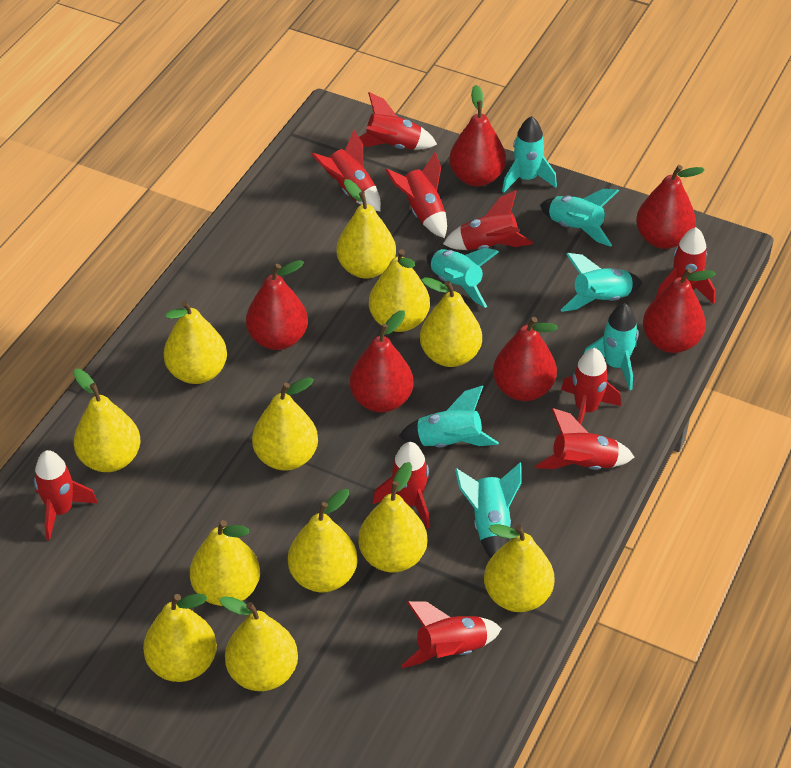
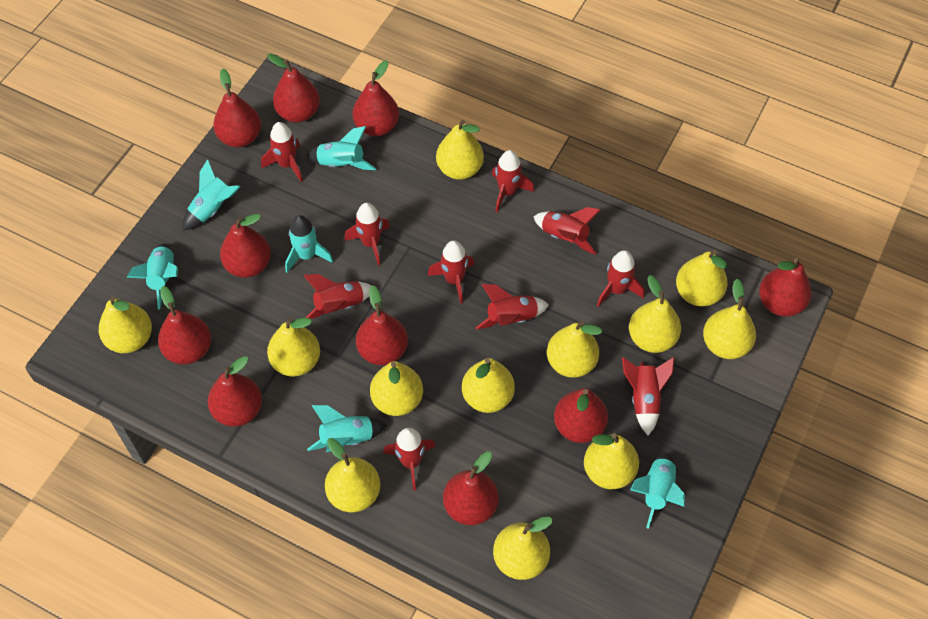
red pear: 6 -> 10
turquoise rocket: 7 -> 6

